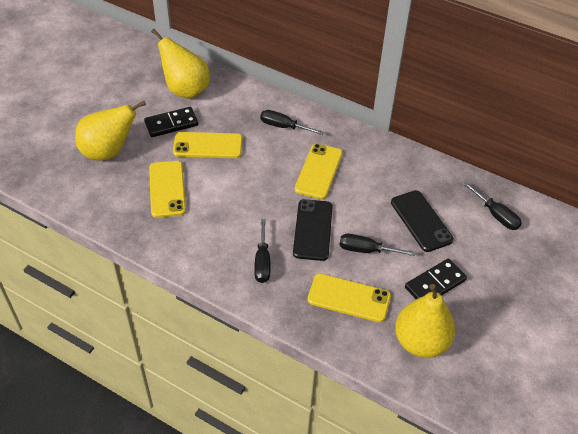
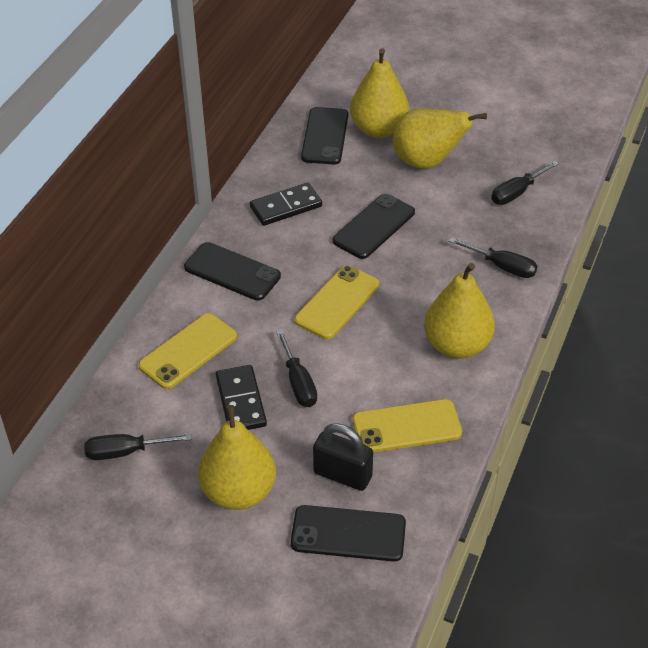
black padlock: 0 -> 1
black phone: 2 -> 4
yellow pear: 3 -> 4
yellow phone: 4 -> 3

